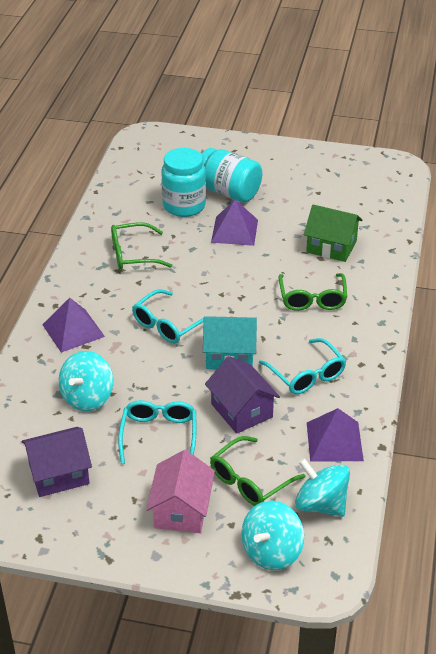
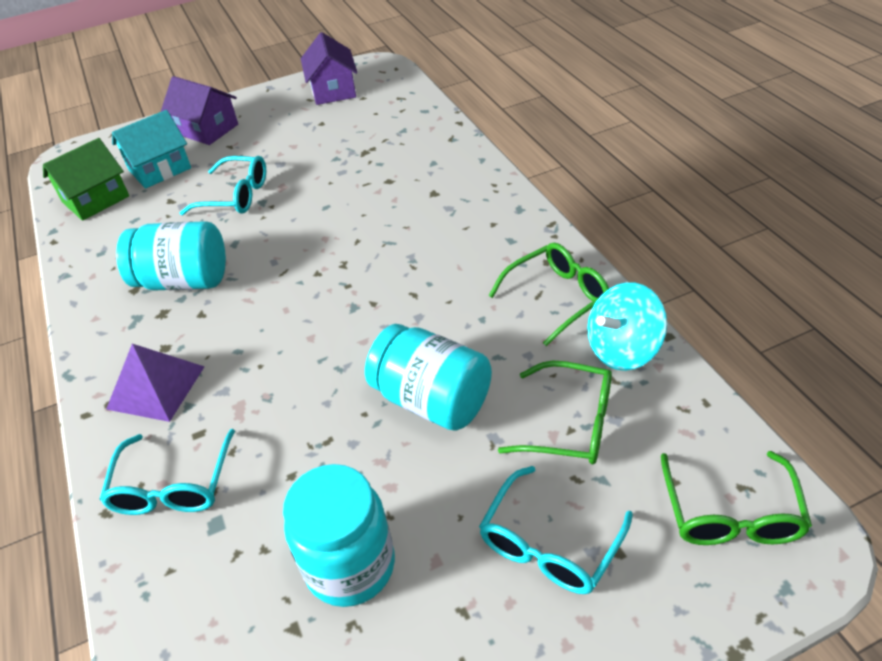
pink house: 1 -> 0
purple pyramid: 3 -> 1
turquoise jar: 2 -> 3
turquoise spinning top: 3 -> 1

